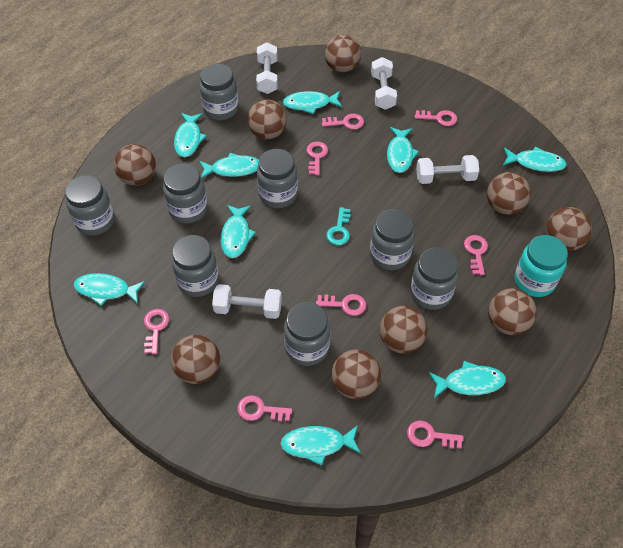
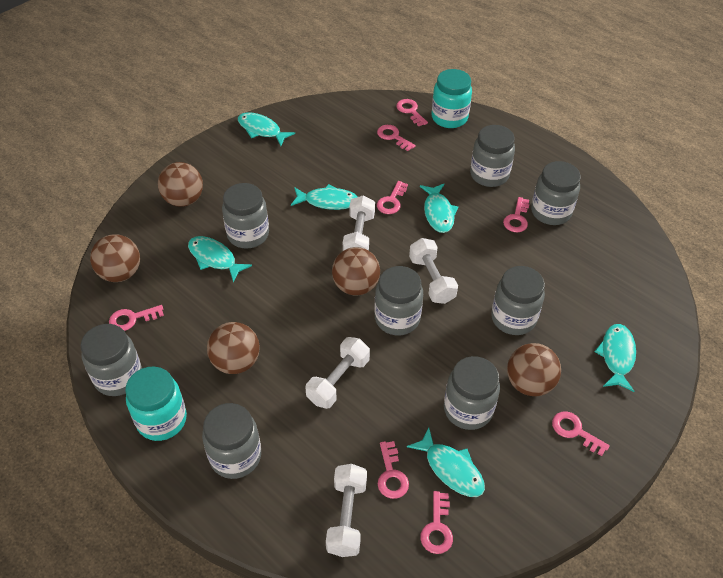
brown ball: 9 -> 5
turquoise fish: 9 -> 6
turquoise jar: 1 -> 2
turquoise key: 1 -> 0

